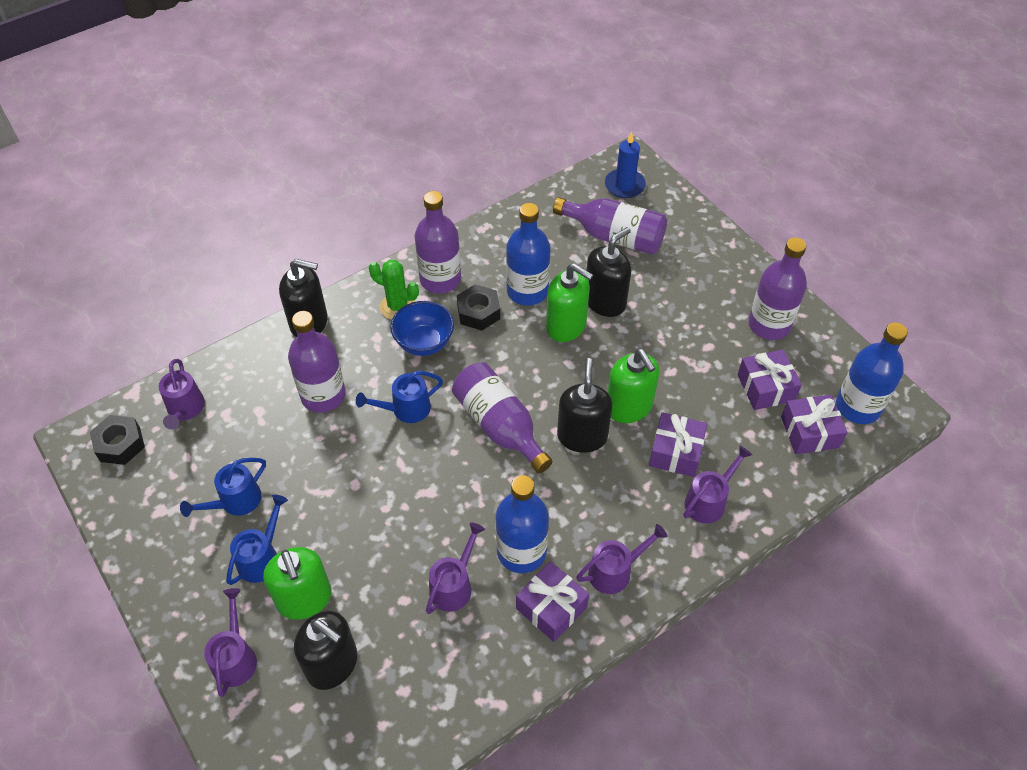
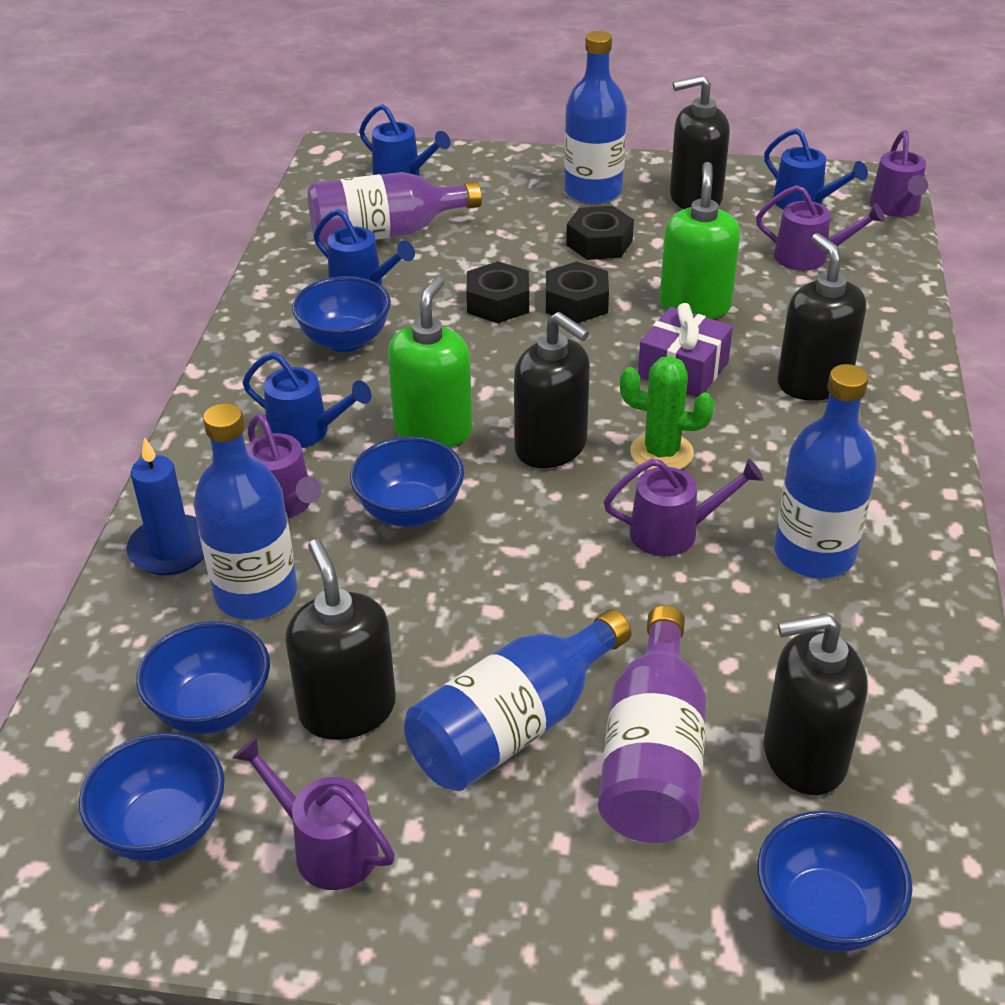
black nut: 2 -> 3
black soap dispenser: 4 -> 5
blue bottle: 3 -> 4
blue bowl: 1 -> 5
blue watering can: 3 -> 4
green soap dispenser: 3 -> 2
purple bottle: 5 -> 2
purple gift: 4 -> 1

